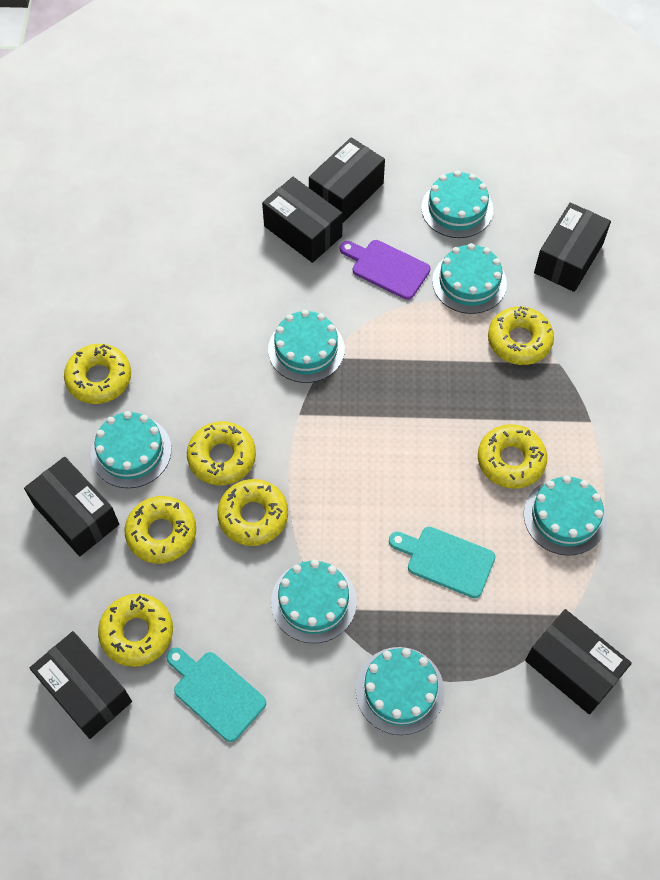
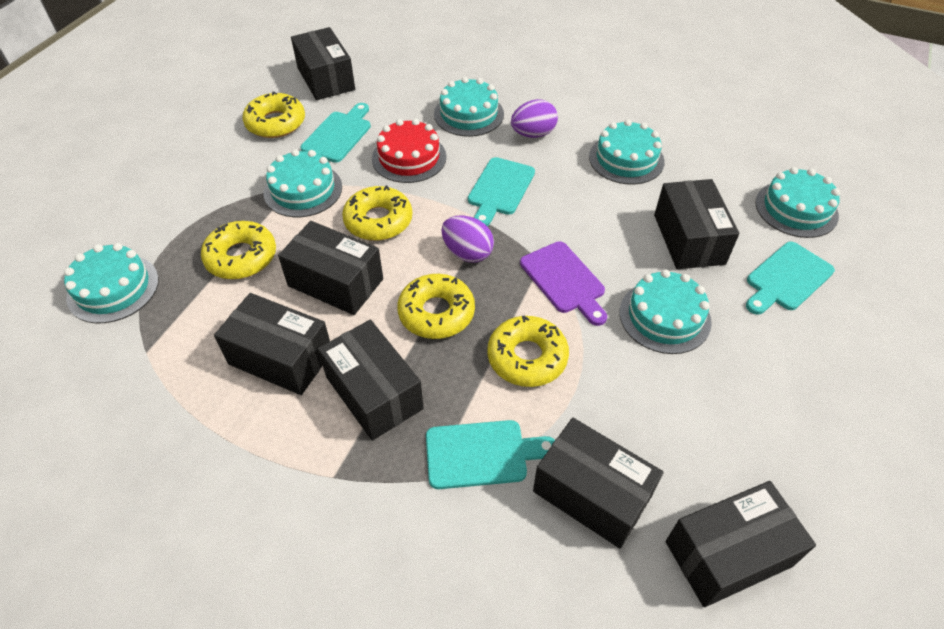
black box: 6 -> 7
purple egg: 0 -> 2
red cake: 0 -> 1
turquoise cake: 7 -> 6
turquoise cutting board: 2 -> 4
yellow donut: 7 -> 5

